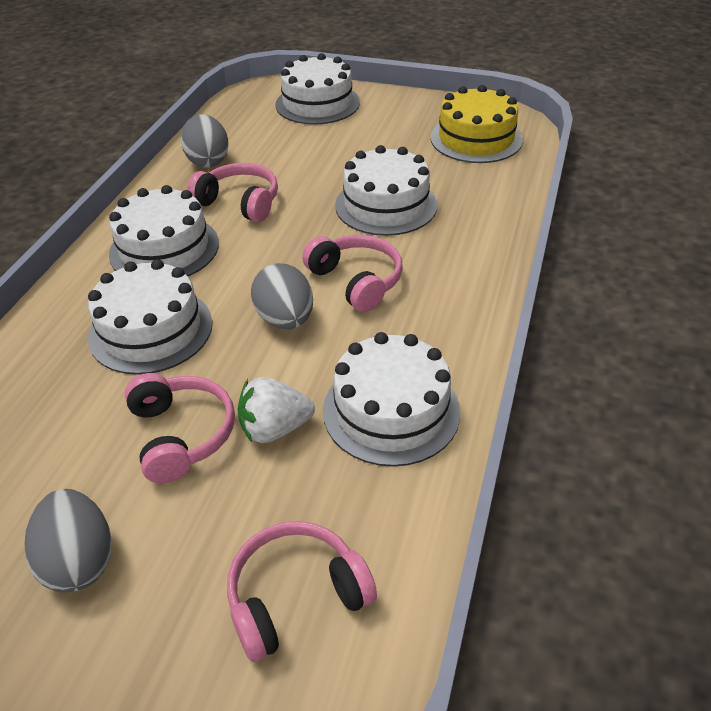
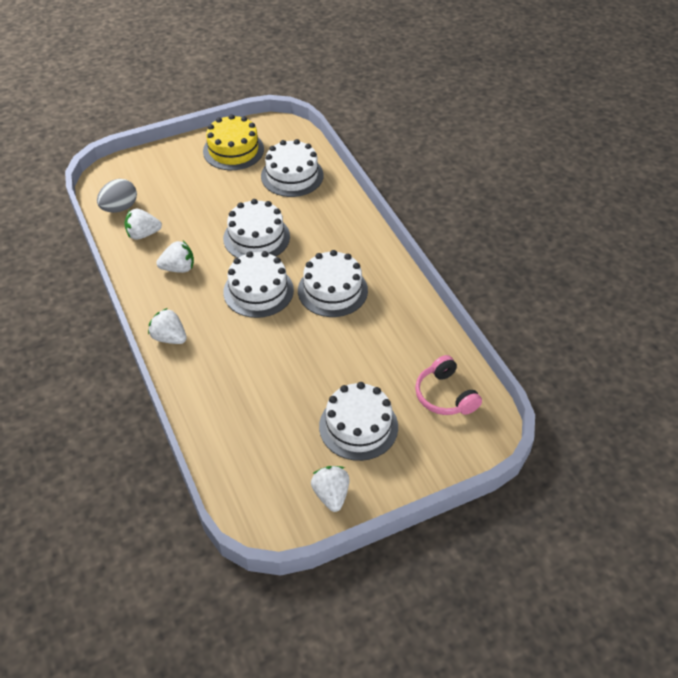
grey egg: 3 -> 1
pink headphones: 4 -> 1
white strawberry: 1 -> 4

